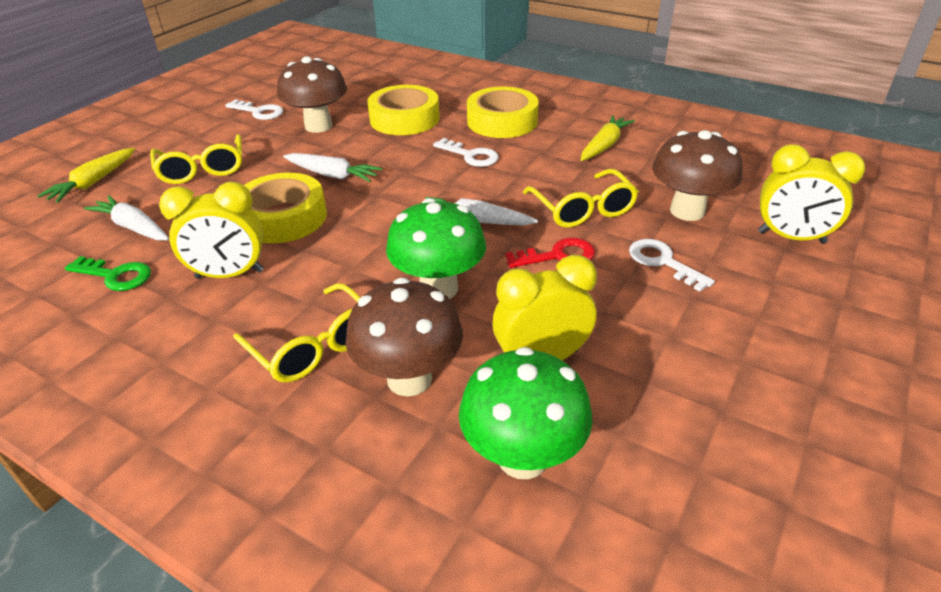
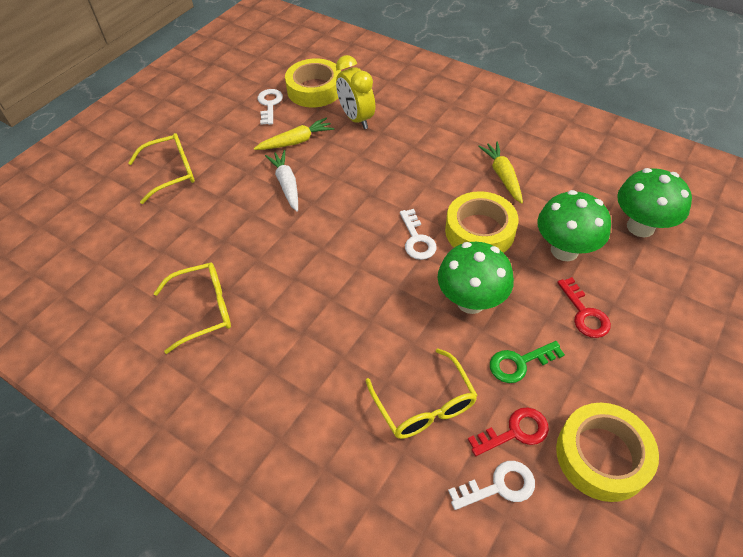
brown mushroom: 3 -> 0
green mushroom: 2 -> 3
red key: 1 -> 2
white carrot: 3 -> 1
yellow clock: 3 -> 1

